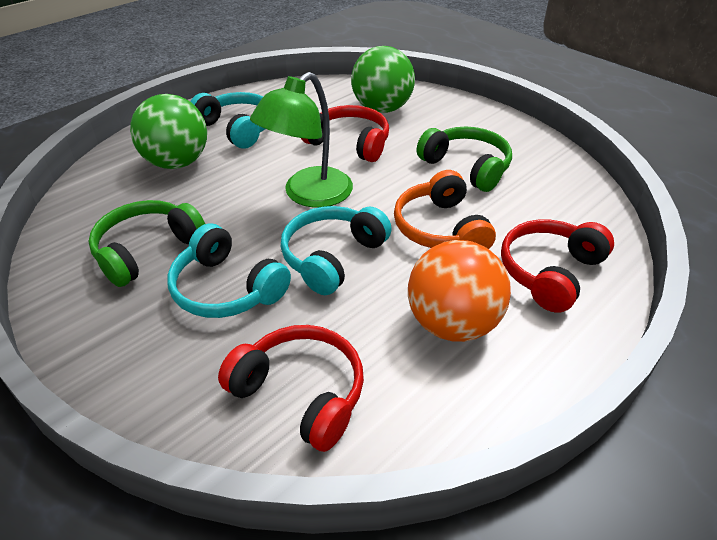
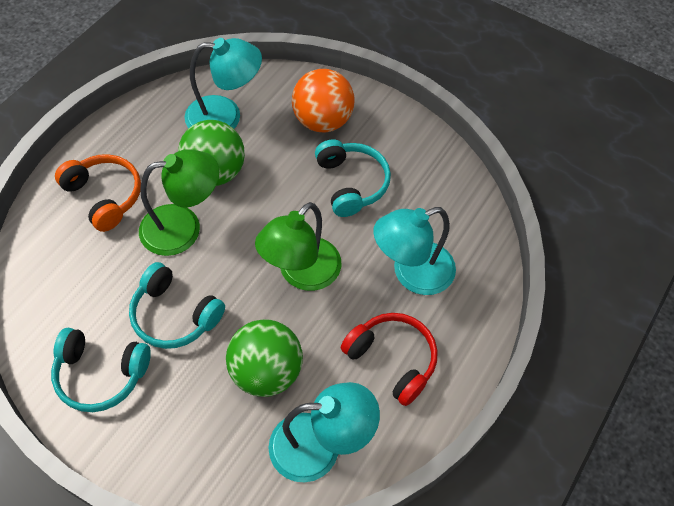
green headphones: 2 -> 0
green lamp: 1 -> 2
red headphones: 3 -> 1
turquoise lamp: 0 -> 3

